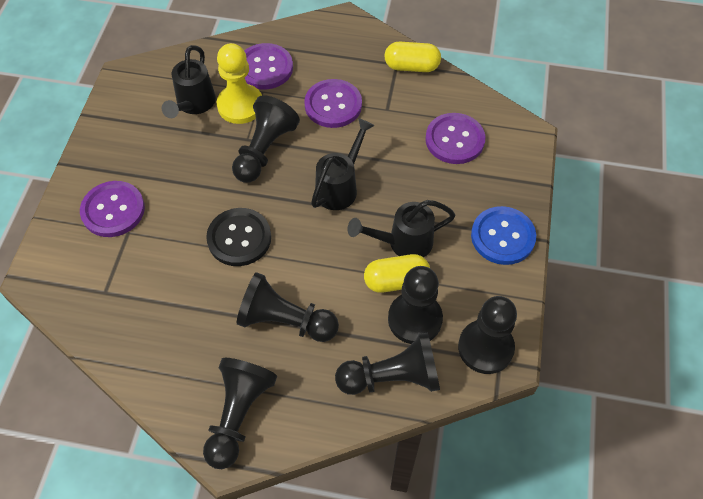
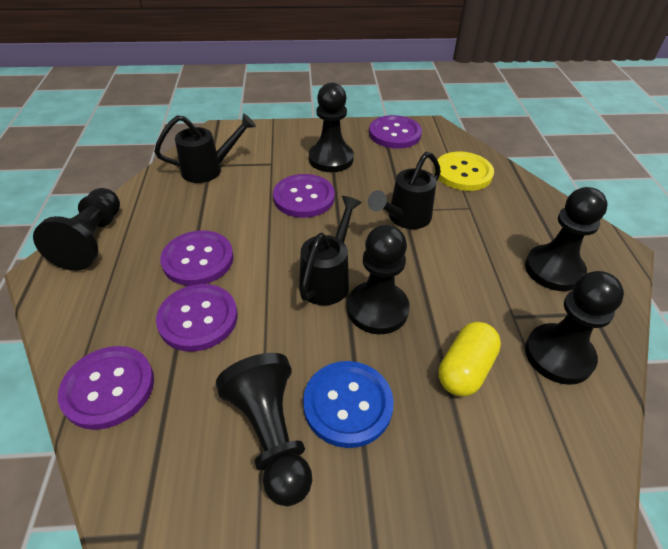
black button: 1 -> 0
purple button: 4 -> 5
yellow button: 0 -> 1
yellow capsule: 2 -> 1
yellow pawn: 1 -> 0

